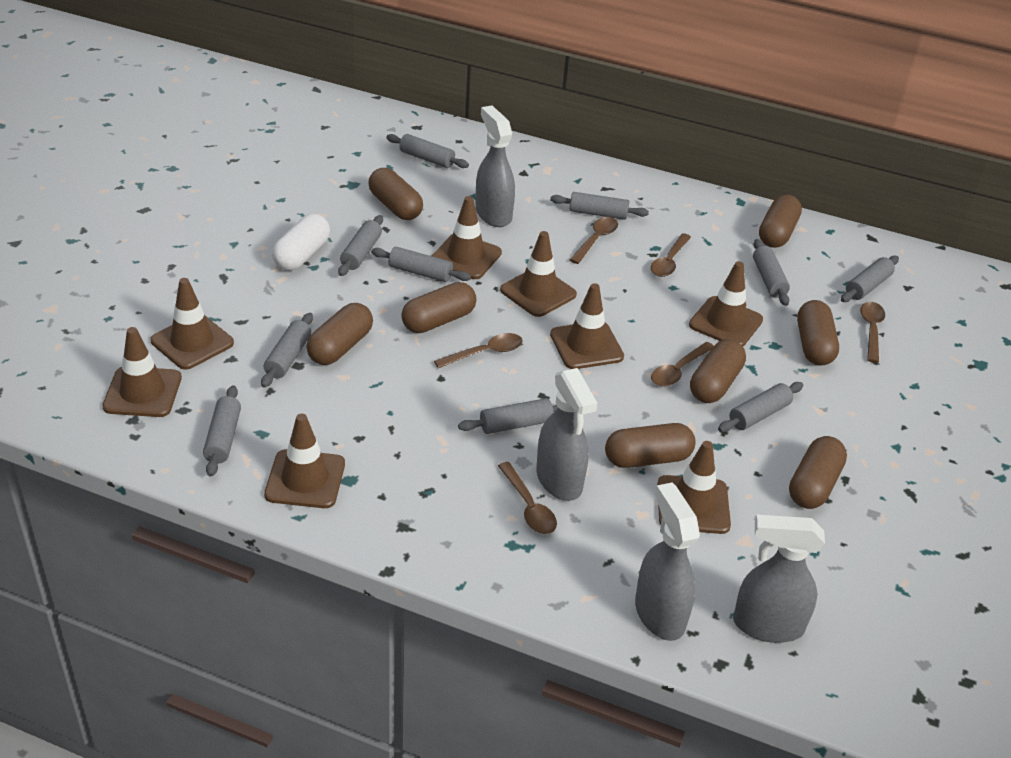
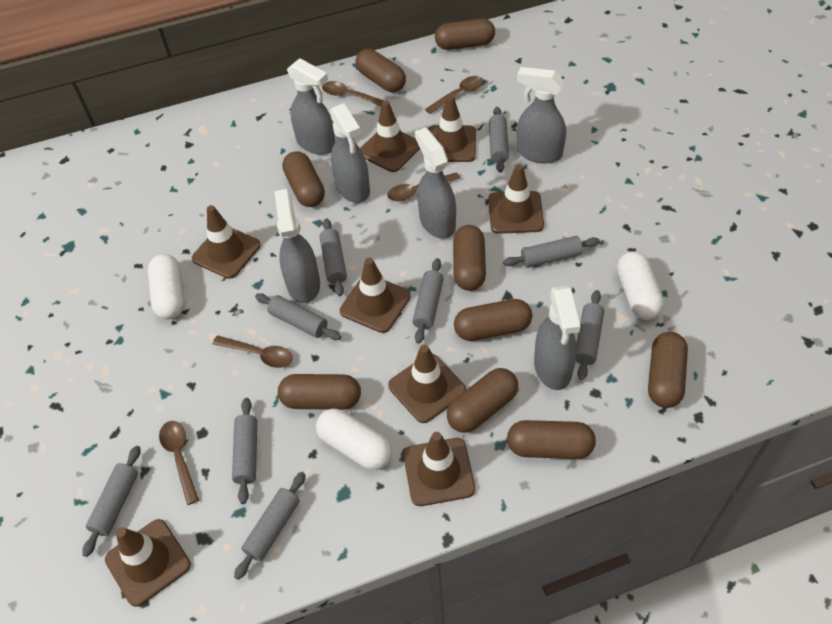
brown capsule: 8 -> 9
brown spoon: 6 -> 5
grey rolling pin: 10 -> 9
grey spray bottle: 4 -> 6
white capsule: 1 -> 3

